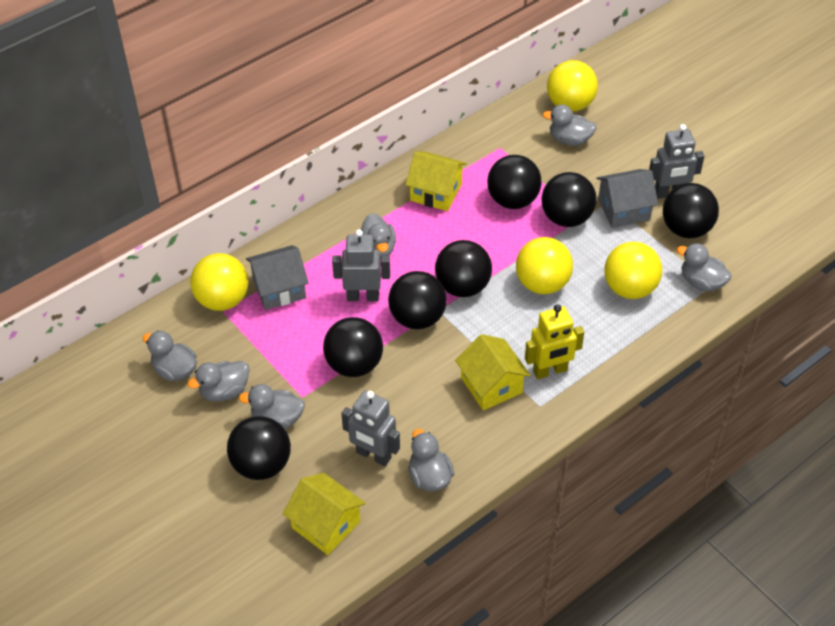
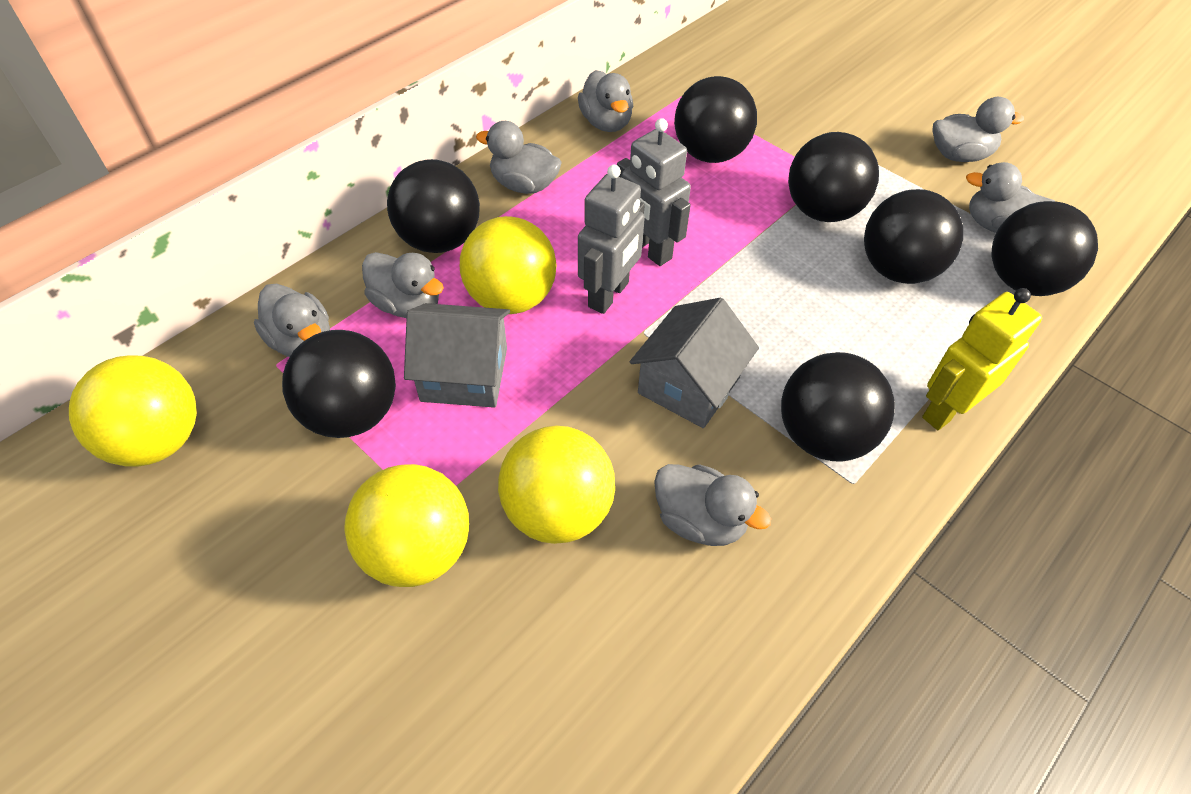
grey robot: 3 -> 2
yellow house: 3 -> 0

